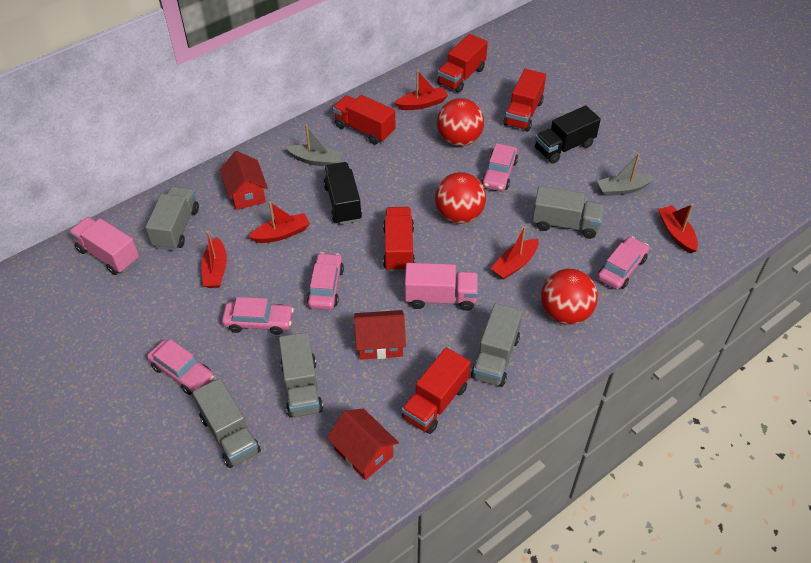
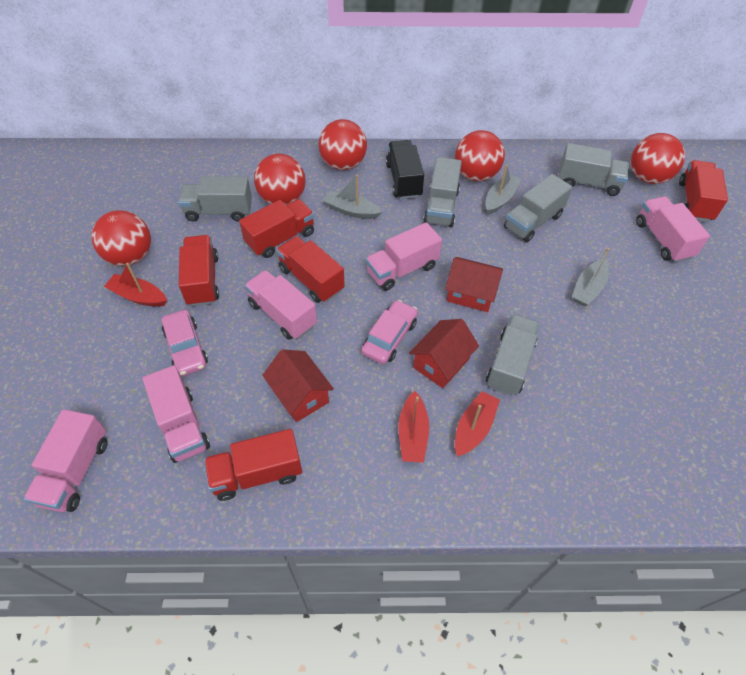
black truck: 2 -> 1
grey boat: 2 -> 3
pink car: 5 -> 2
pink truck: 2 -> 5
red ball: 3 -> 5
red boat: 5 -> 3

